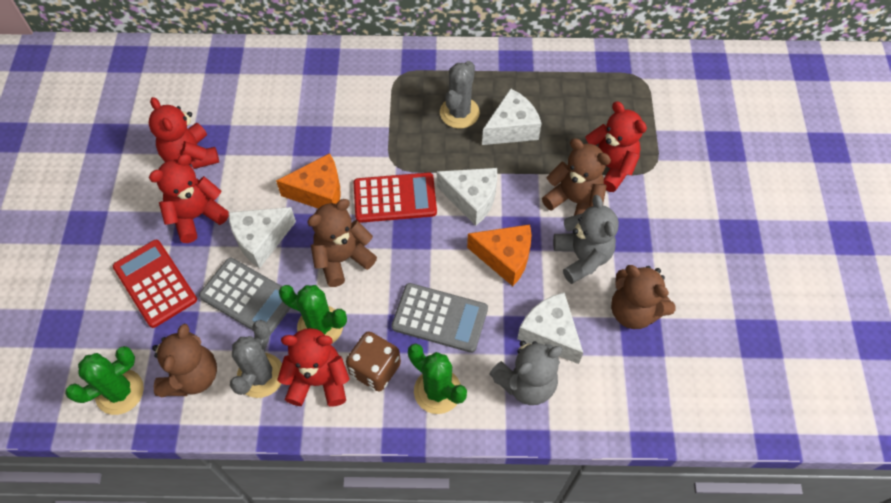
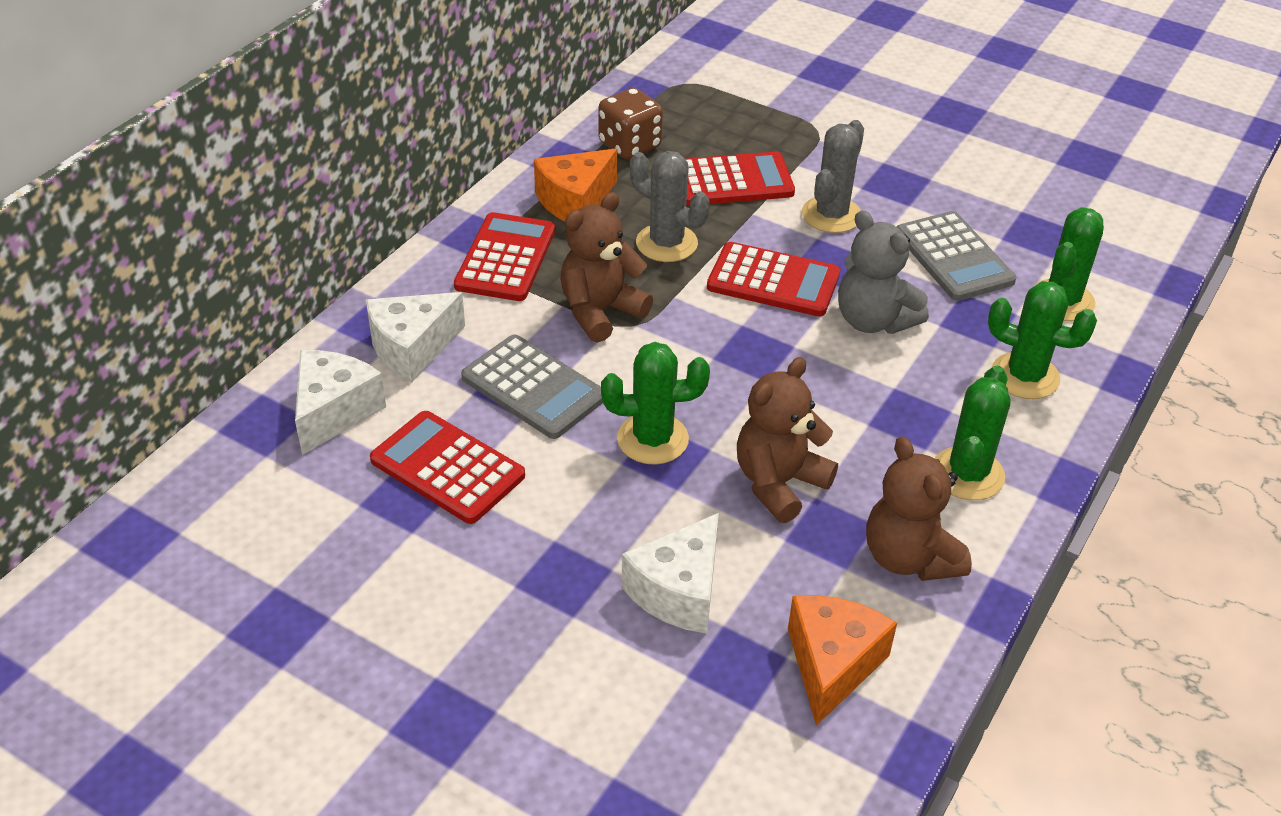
brown teddy bear: 4 -> 3
green cactus: 3 -> 4
grey teddy bear: 2 -> 1
red calculator: 2 -> 4
red teddy bear: 4 -> 0
white cheese: 4 -> 3

